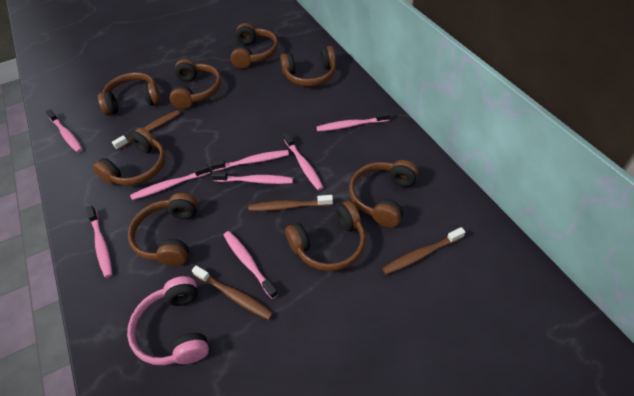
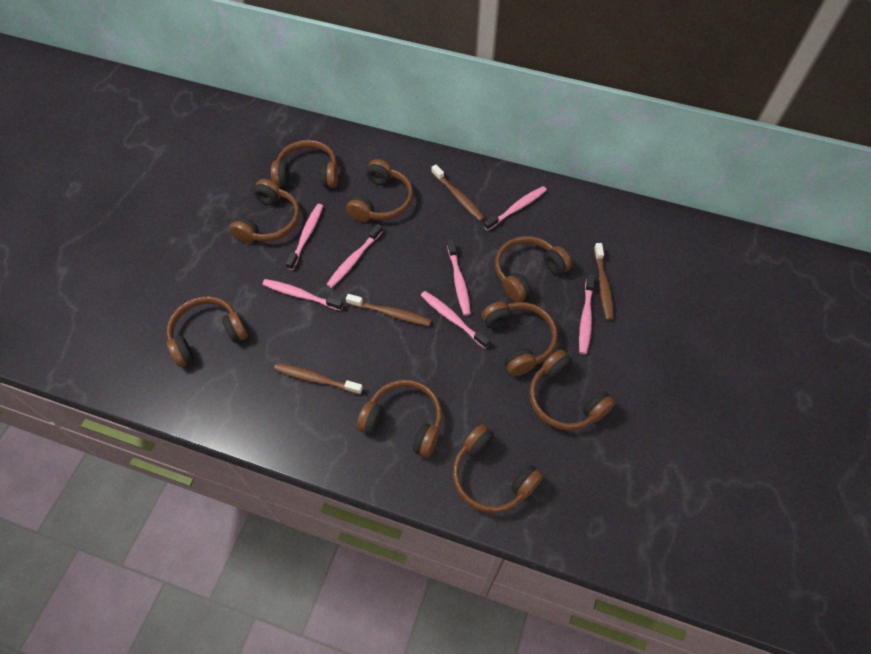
brown headphones: 8 -> 9
pink headphones: 1 -> 0
pink toothbrush: 8 -> 7

